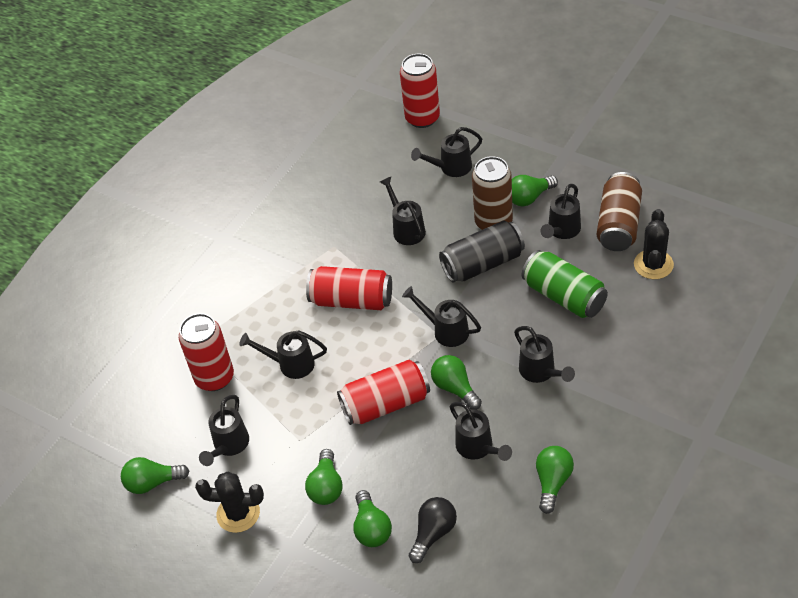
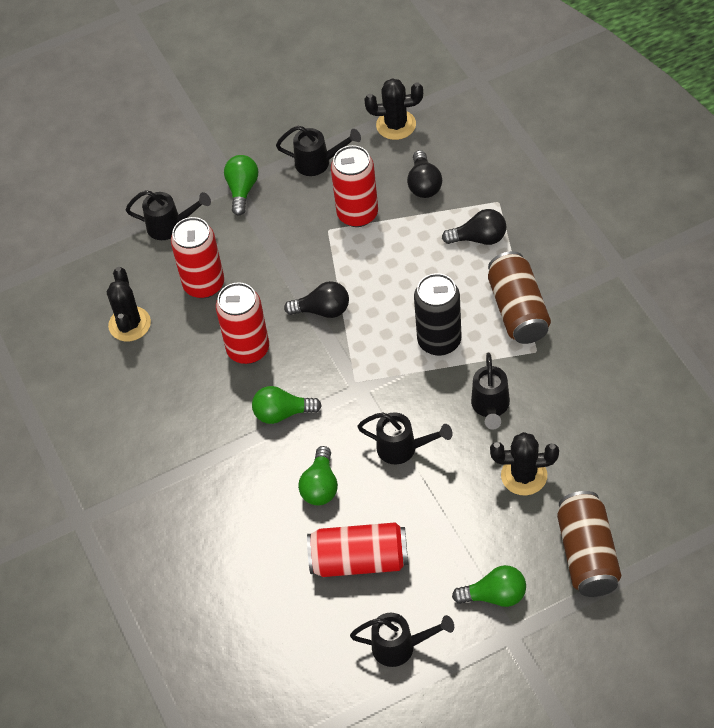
black cactus: 2 -> 3
black light bulb: 1 -> 3
black watering can: 8 -> 5
green can: 1 -> 0
green light bulb: 6 -> 4

